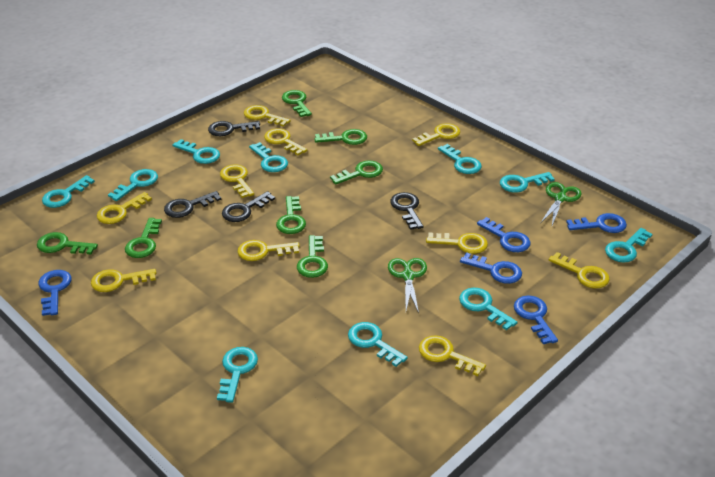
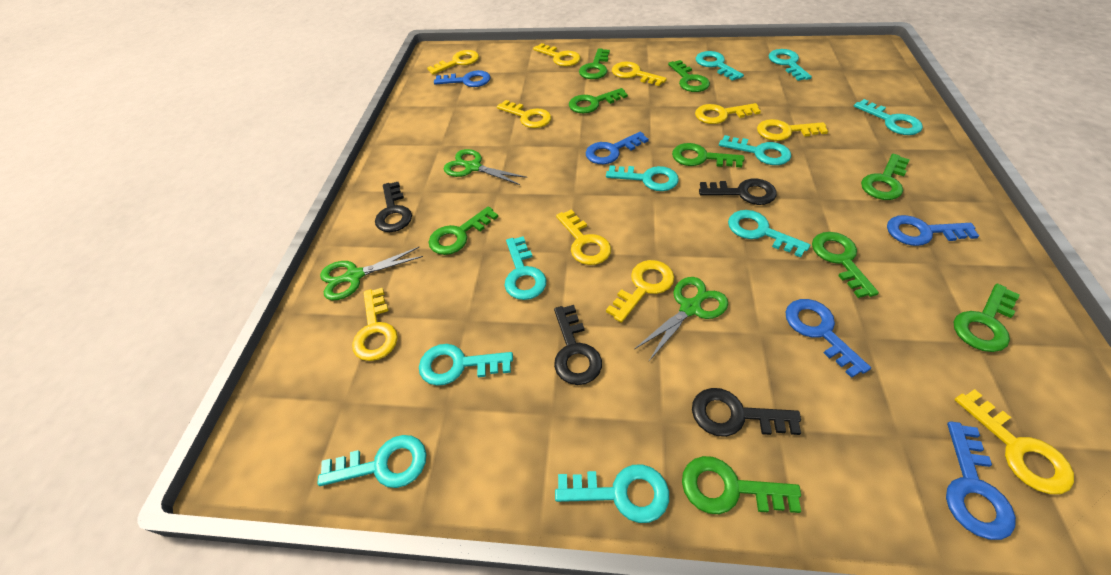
green key: 7 -> 9
green scissors: 2 -> 3

